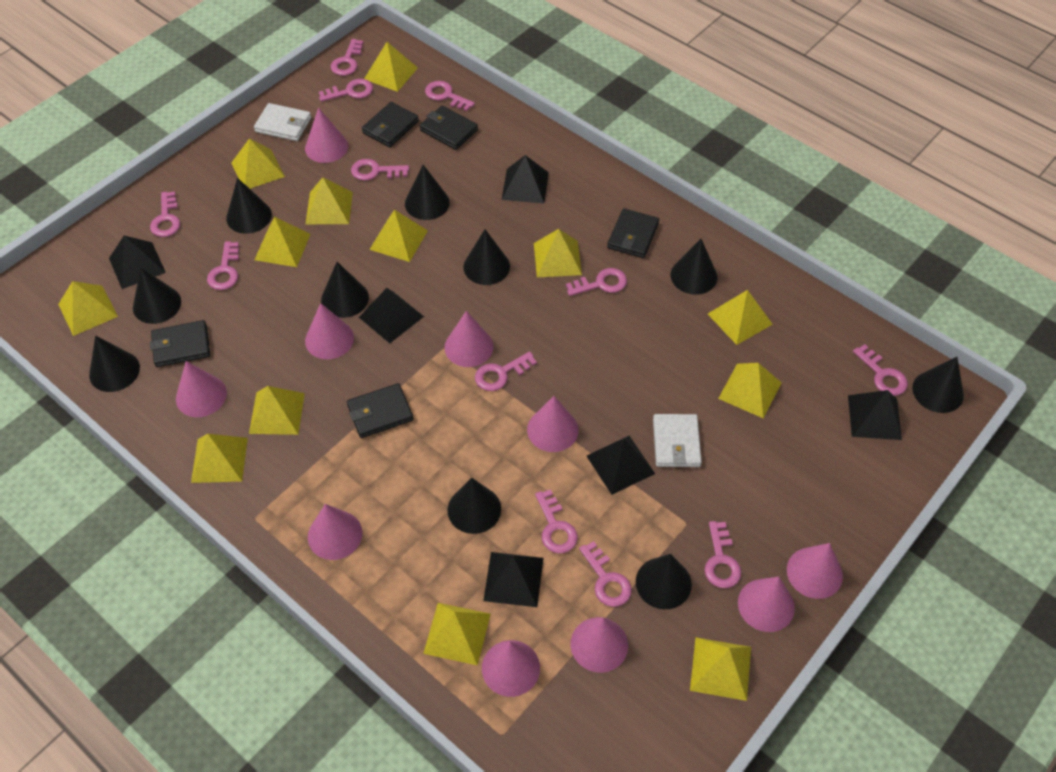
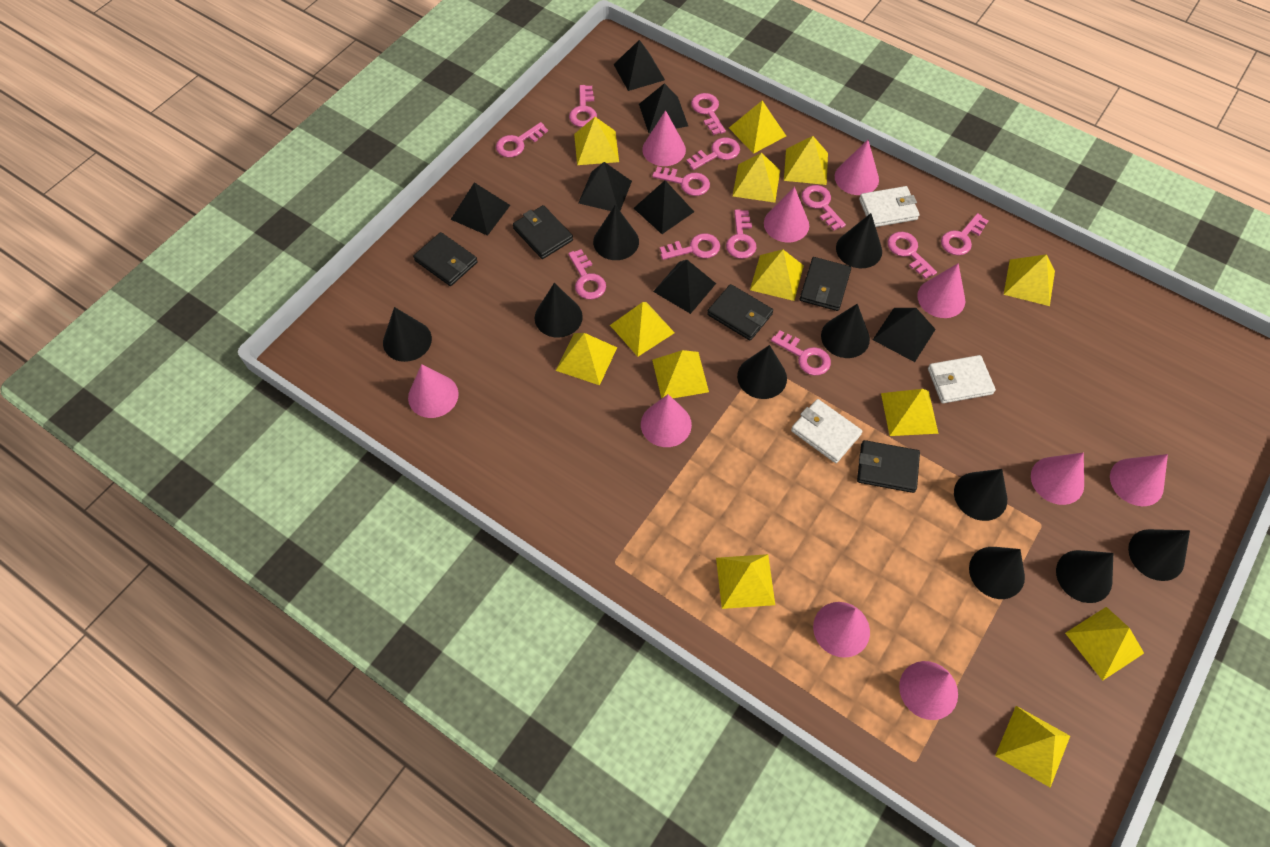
black pyramid: 6 -> 7
white wallet: 2 -> 3

